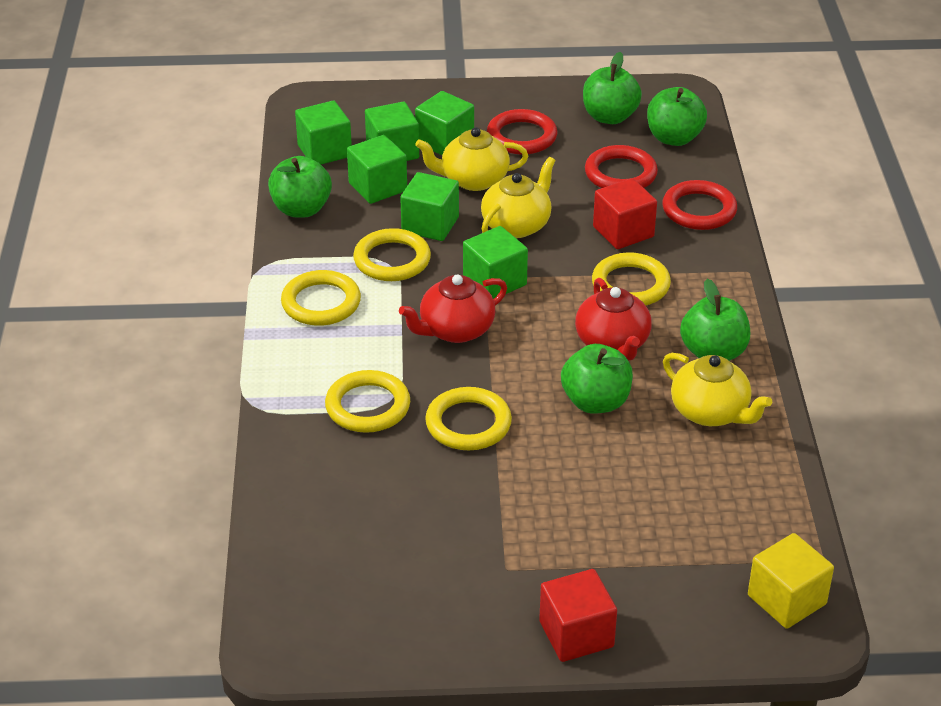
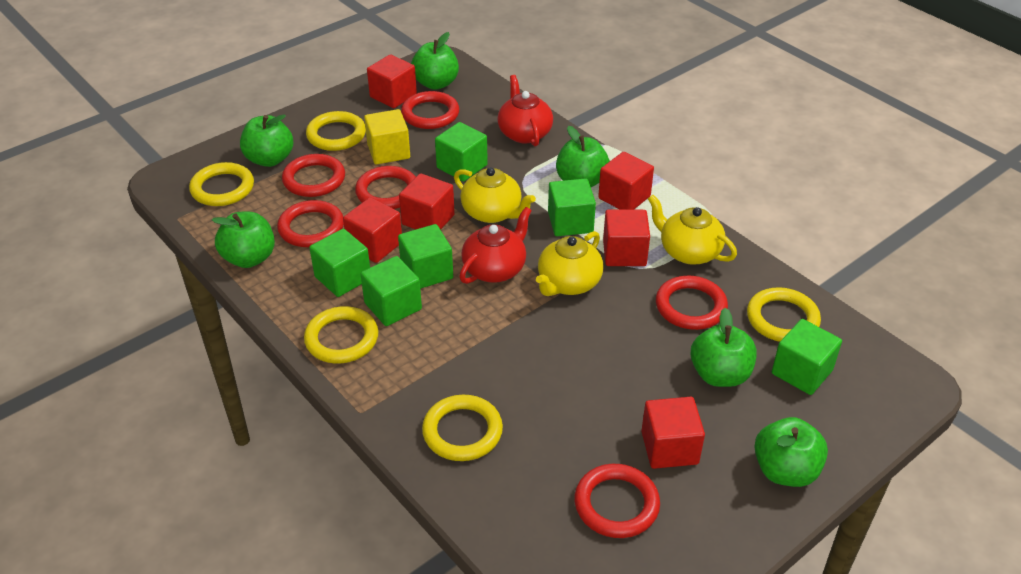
green apple: 5 -> 6
red cube: 2 -> 6
red ring: 3 -> 6

